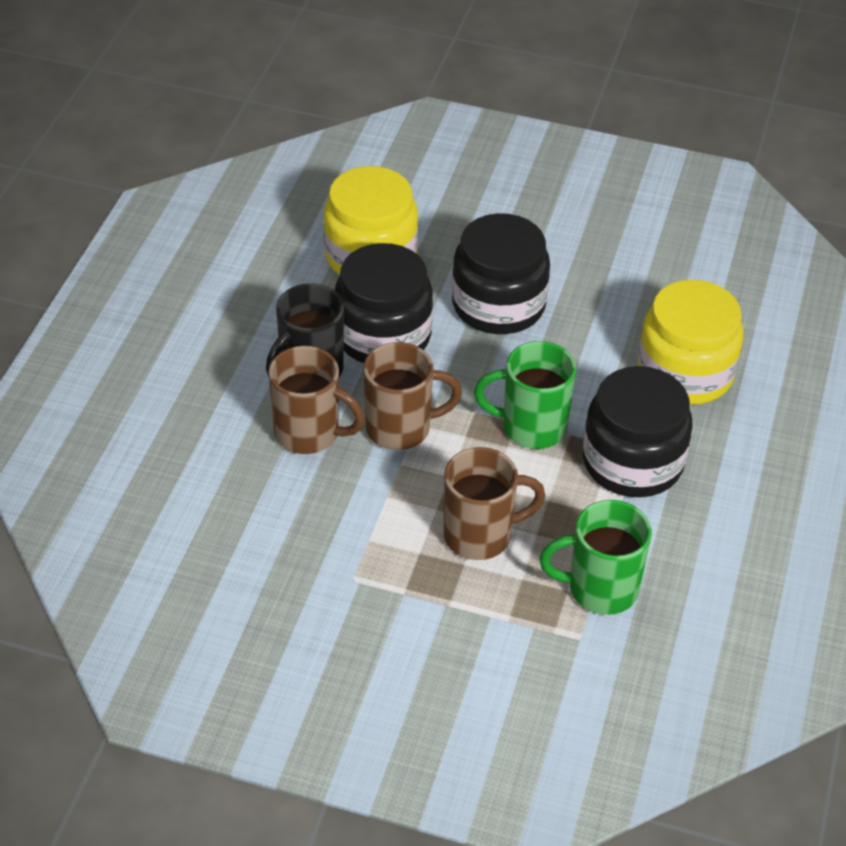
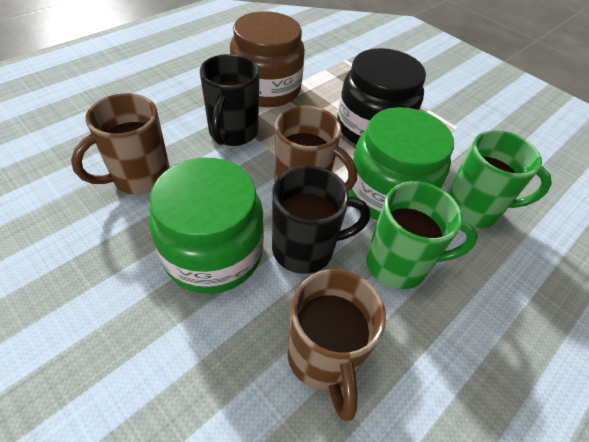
black jar: 3 -> 1
black mug: 1 -> 2
brown jar: 0 -> 1
green jar: 0 -> 2
yellow jar: 2 -> 0

